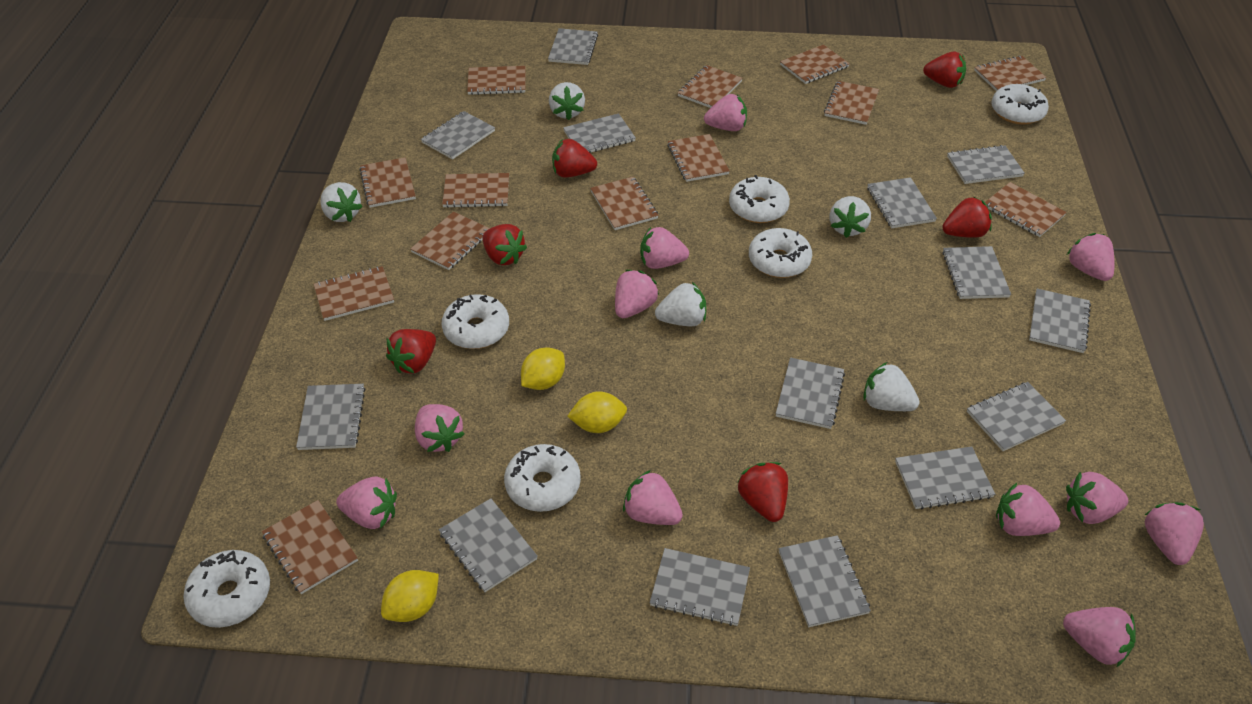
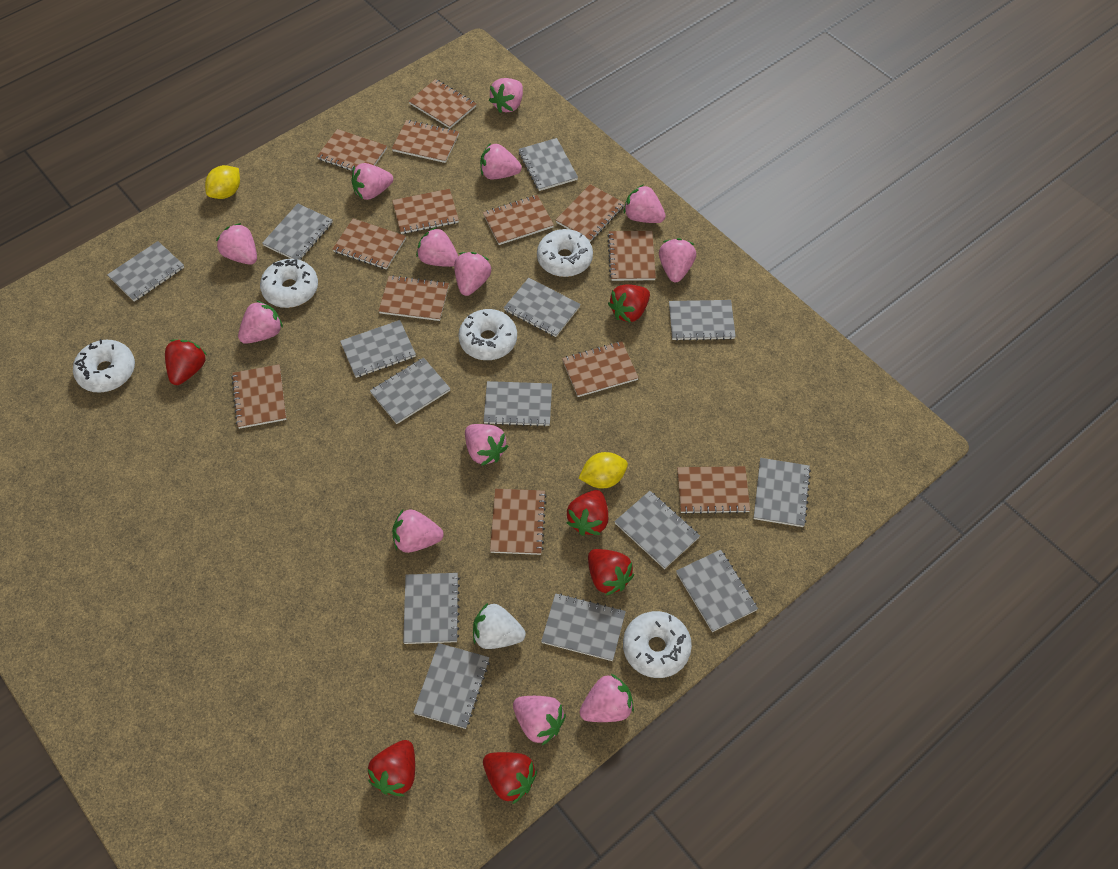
pink strawberry: 11 -> 13
white donut: 6 -> 5
white strawberry: 5 -> 1
yellow lemon: 3 -> 2

